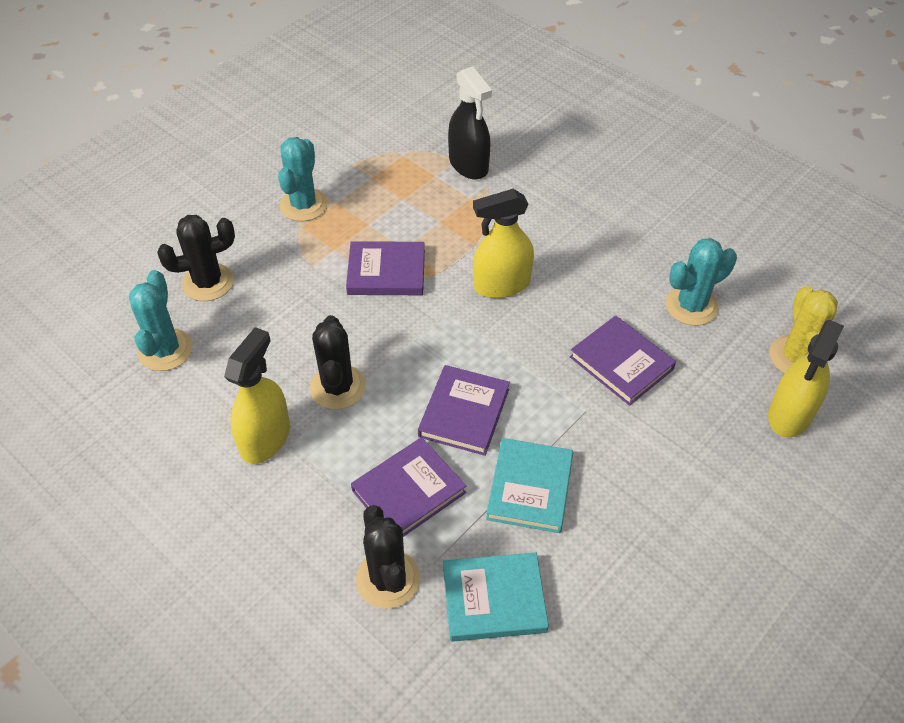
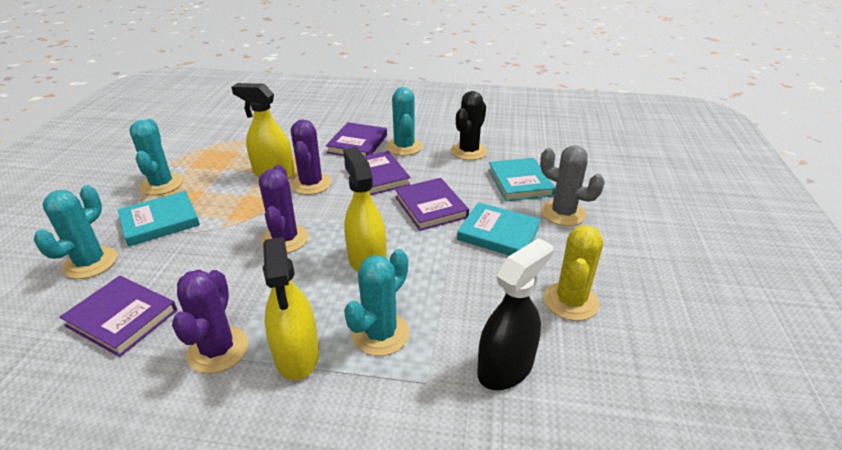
black cactus: 3 -> 1
grey cactus: 0 -> 1
purple cactus: 0 -> 3
turquoise book: 2 -> 3
turquoise cactus: 3 -> 4

